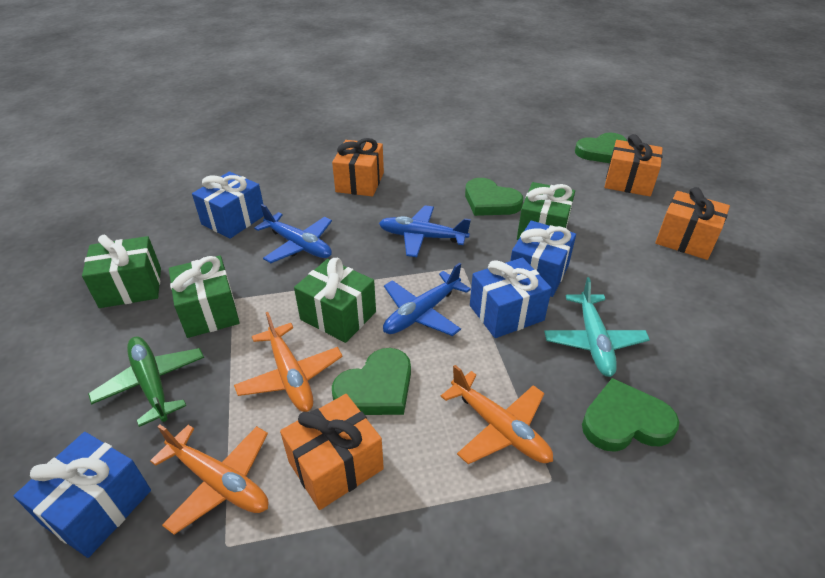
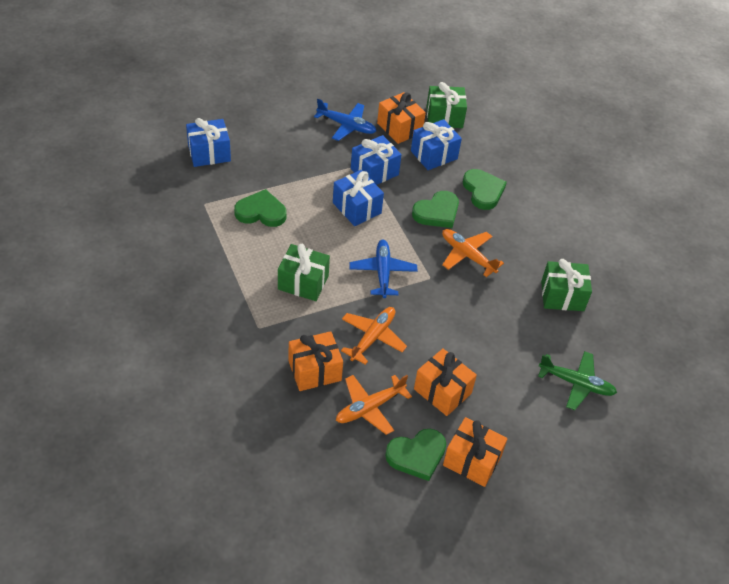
blue plane: 3 -> 2
green gift: 4 -> 3
turquoise plane: 1 -> 0

